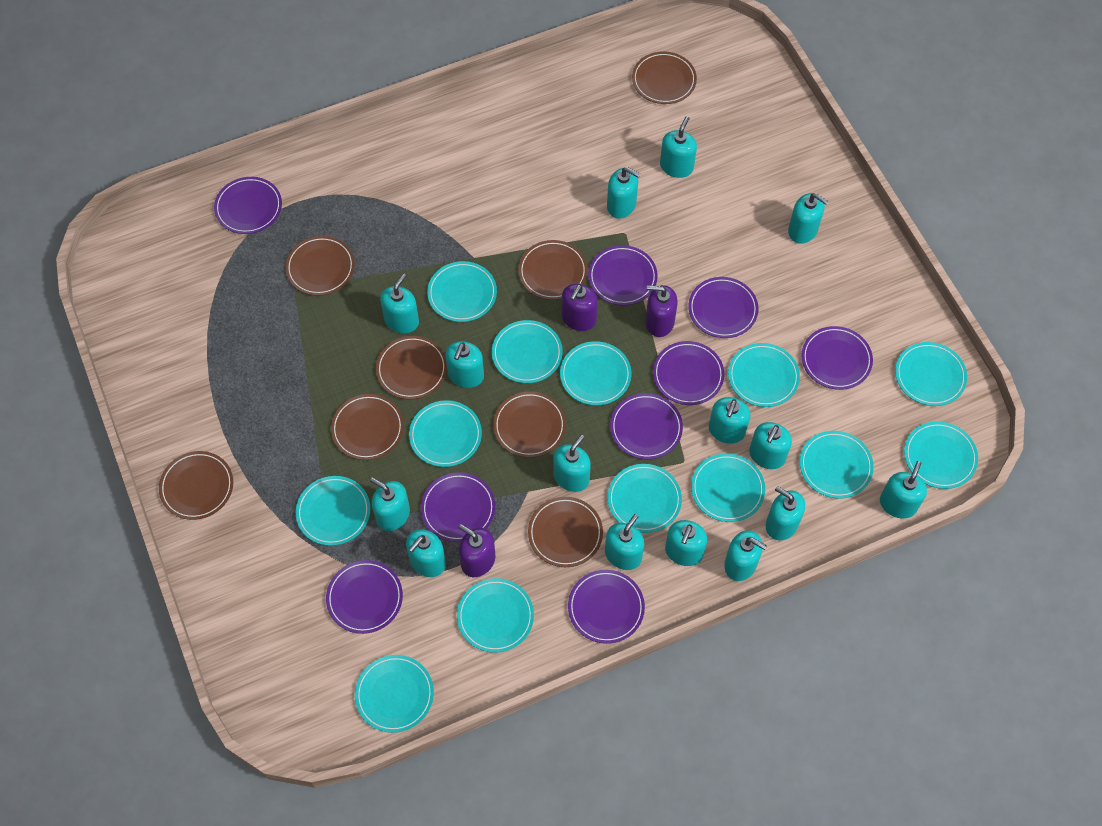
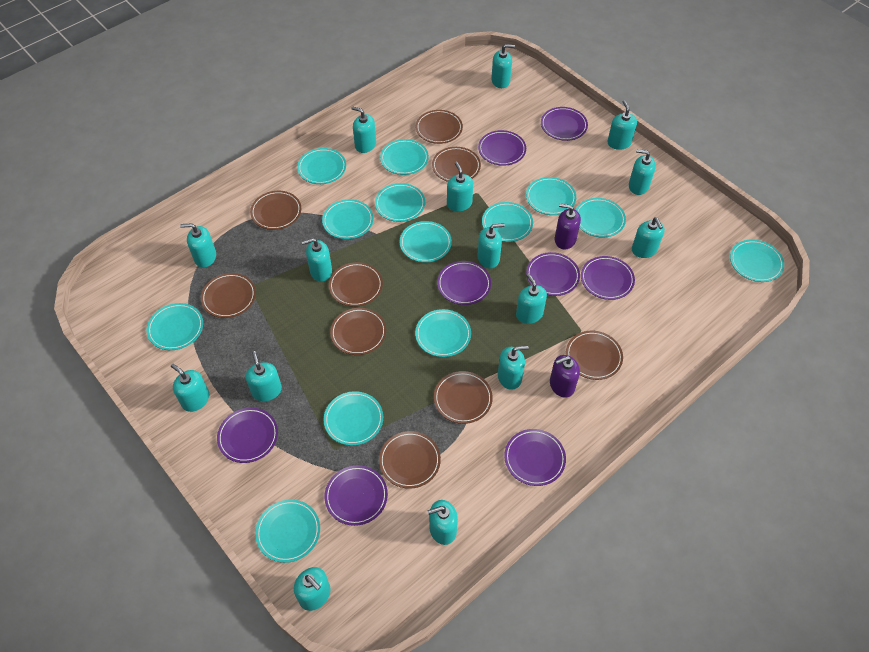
brown plate: 8 -> 9
purple plate: 9 -> 8
purple soap dispenser: 3 -> 2

